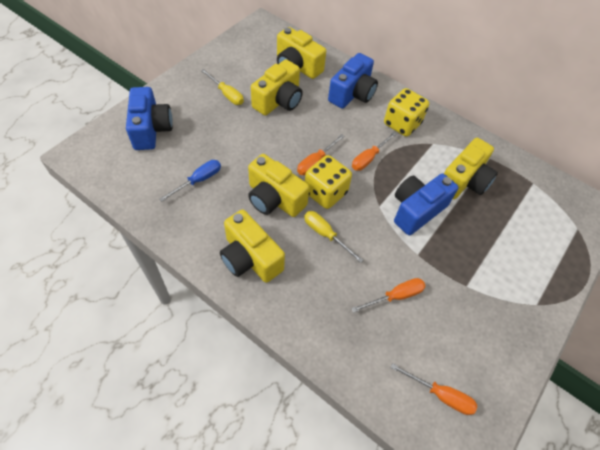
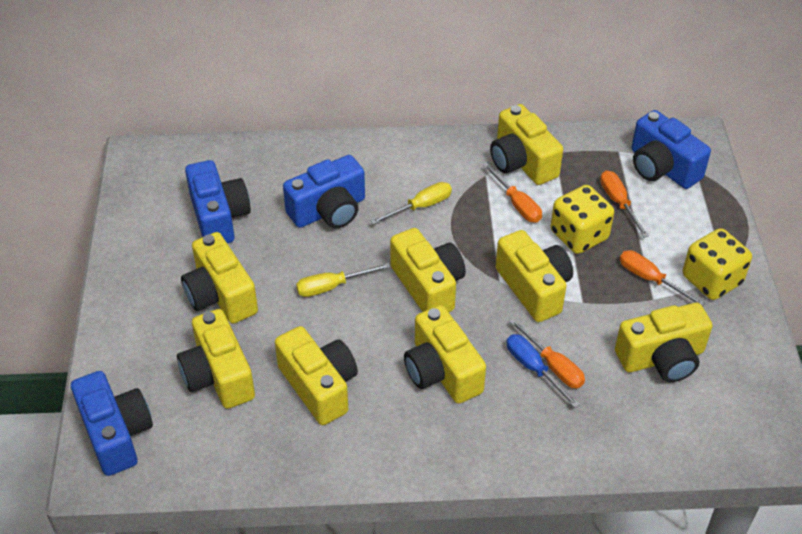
blue camera: 3 -> 4
yellow camera: 5 -> 8

